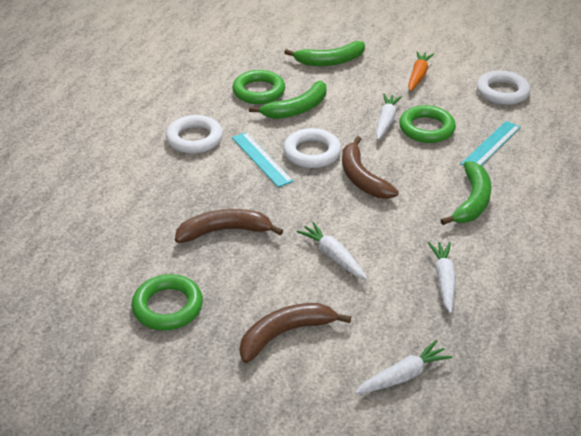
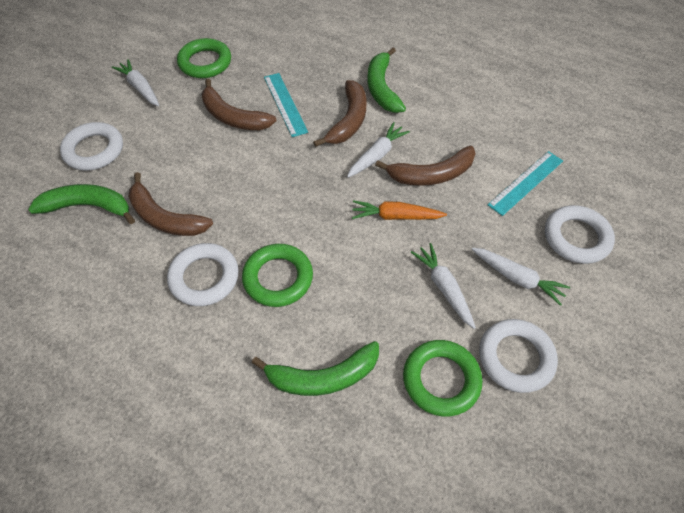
brown banana: 3 -> 4
white ring: 3 -> 4

